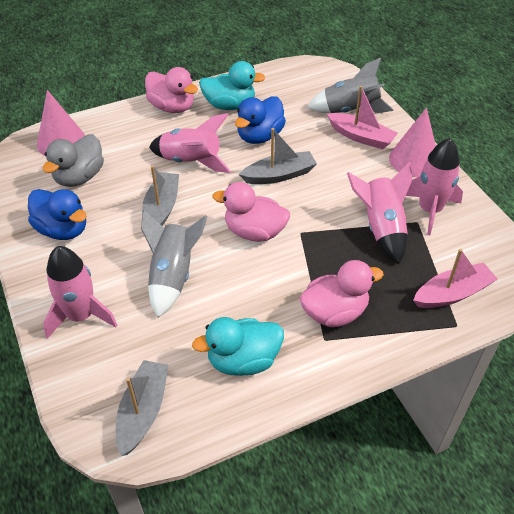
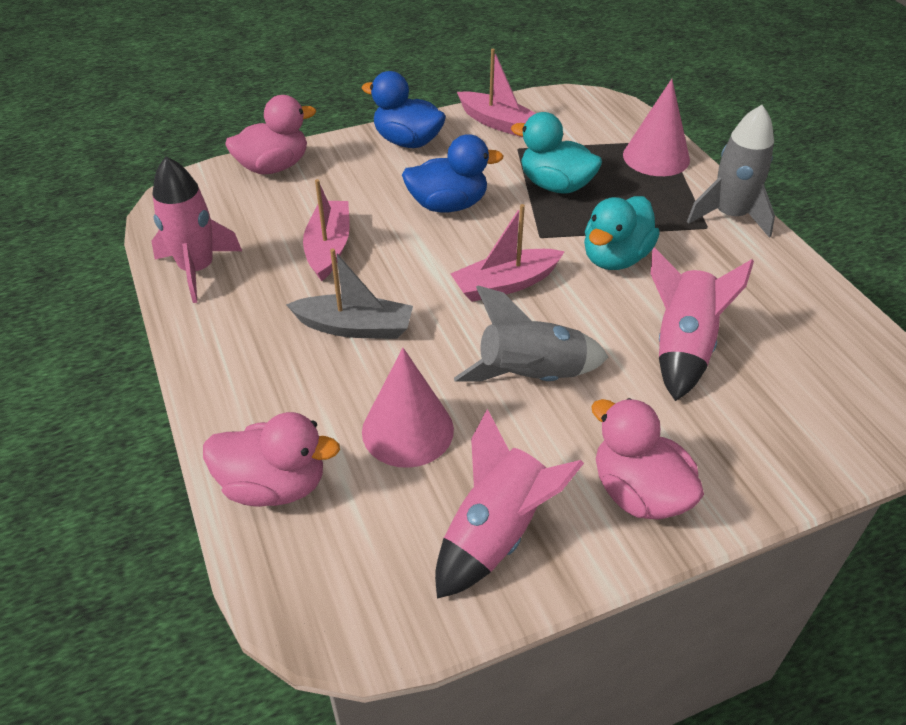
grey boat: 3 -> 1
grey duck: 1 -> 0
pink boat: 2 -> 3
pink rocket: 4 -> 3

